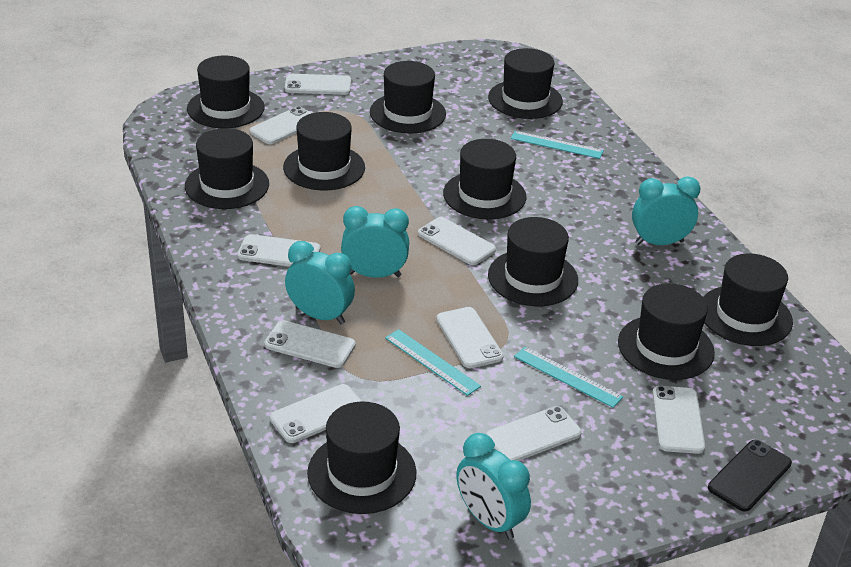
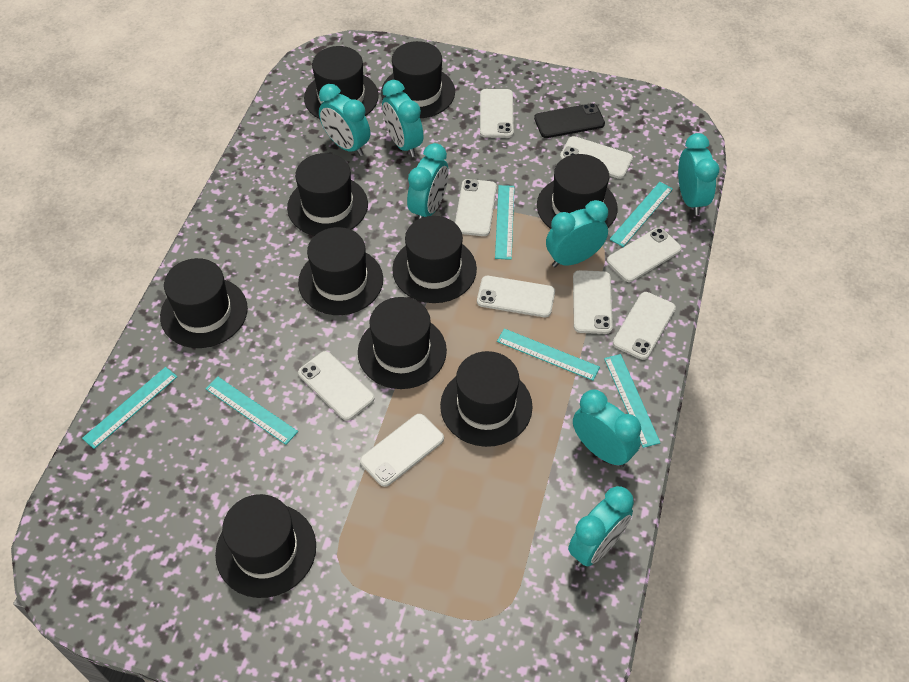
turquoise clock: 4 -> 7
turquoise ruler: 3 -> 6

